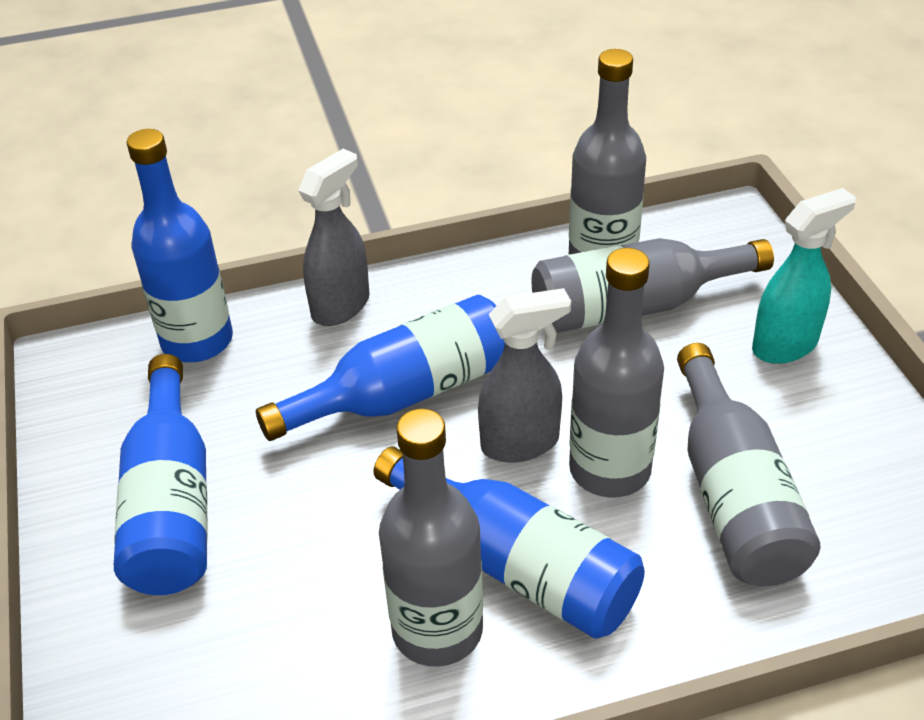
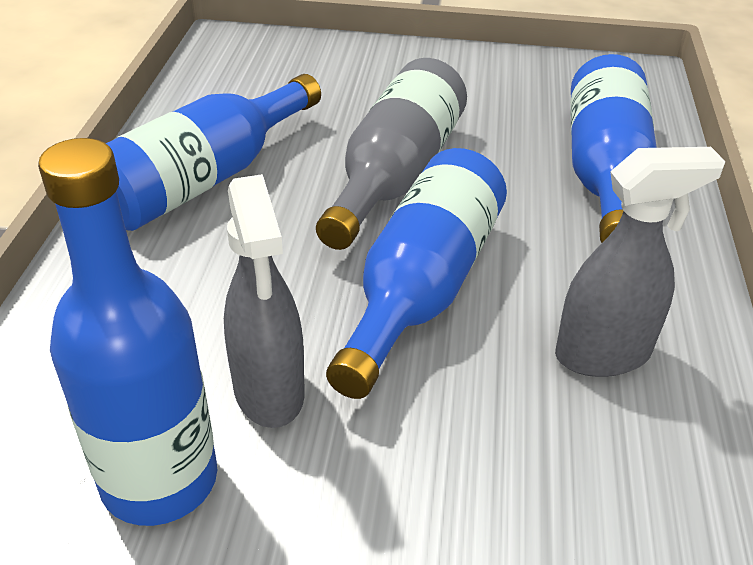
grey bottle: 5 -> 1
turquoise spray bottle: 1 -> 0

